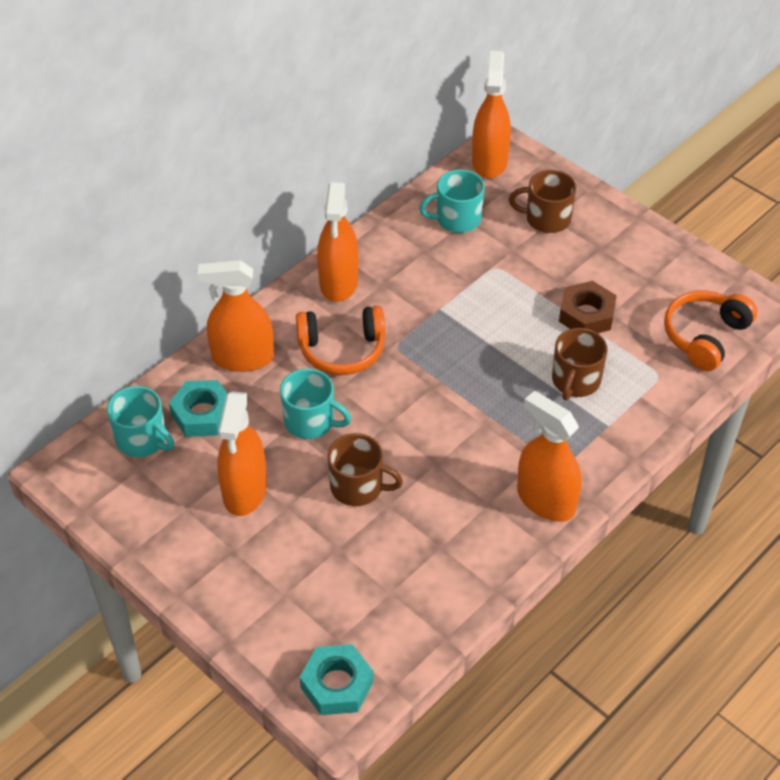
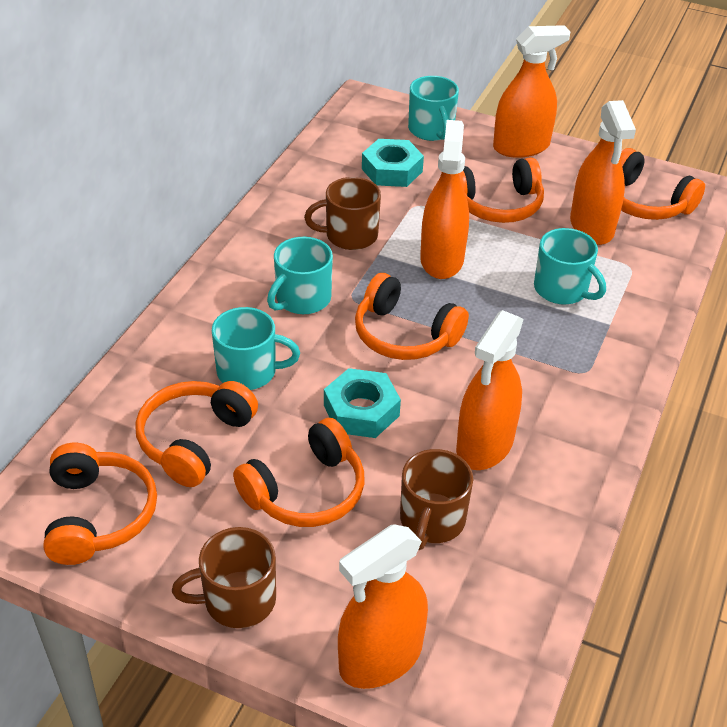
brown nut: 1 -> 0
orange headphones: 2 -> 6
turquoise mug: 3 -> 4

